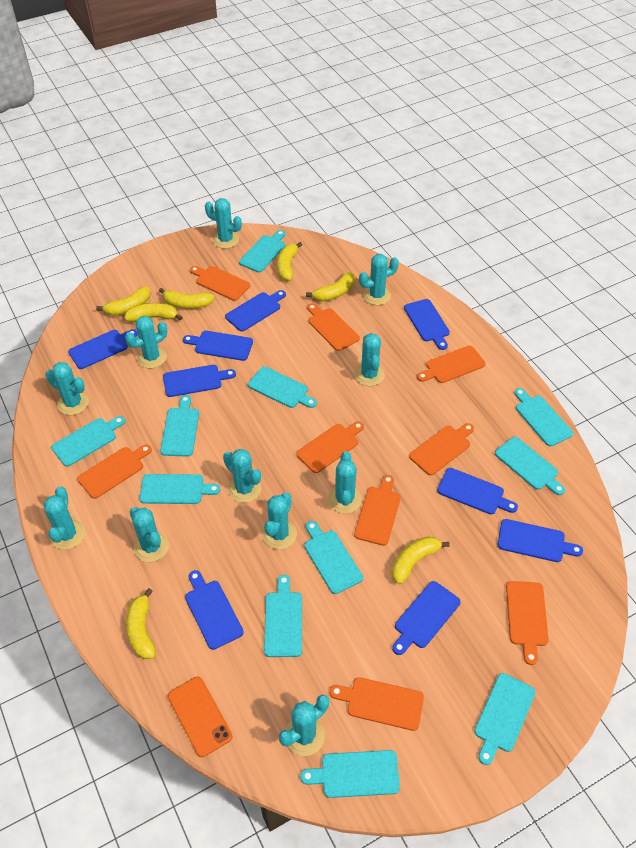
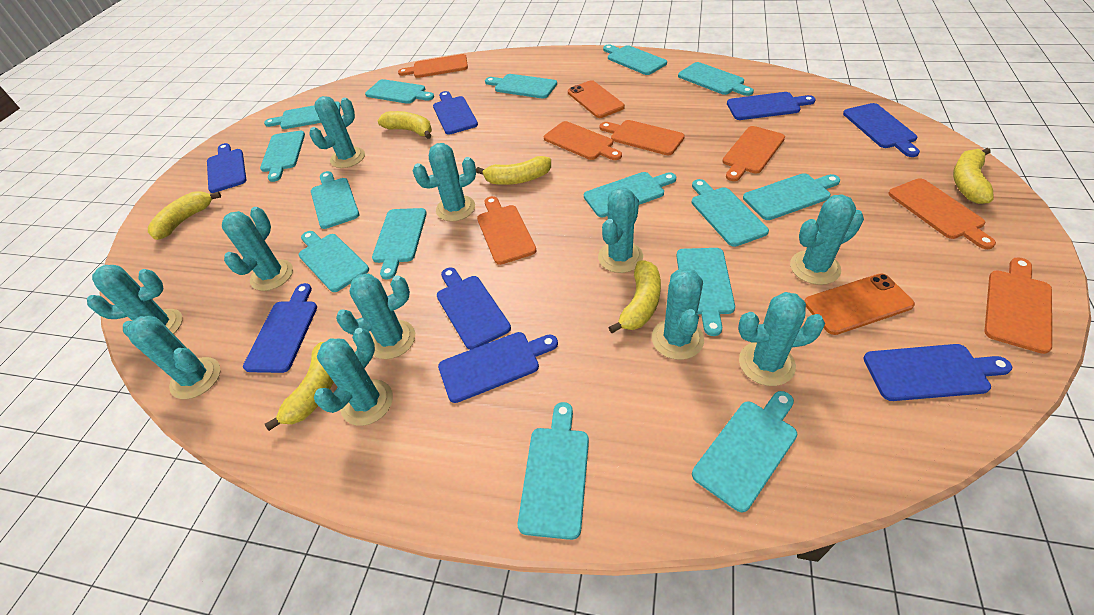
blue cutting board: 9 -> 8
orange cutting board: 9 -> 7
orange phone: 1 -> 2
turquoise cutting board: 11 -> 15
yellow banana: 7 -> 6

